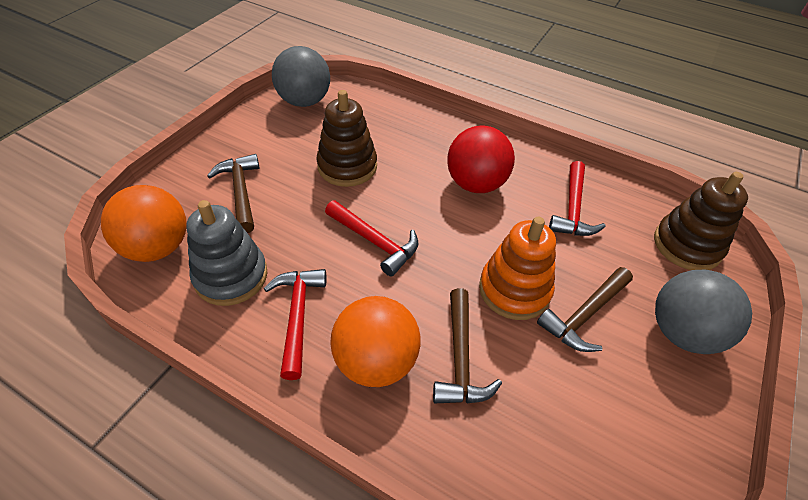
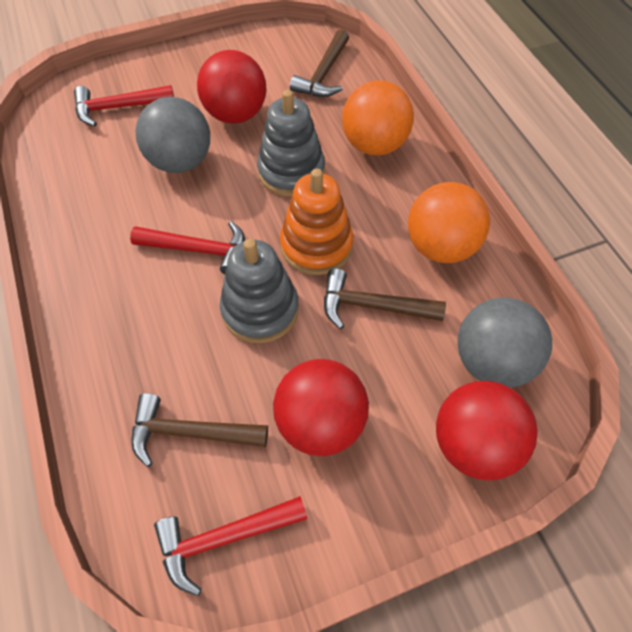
brown stacking toy: 2 -> 0
grey stacking toy: 1 -> 2
red ball: 1 -> 3

